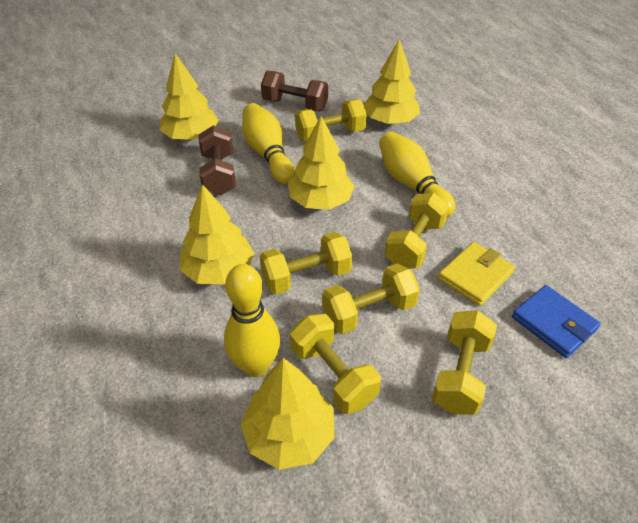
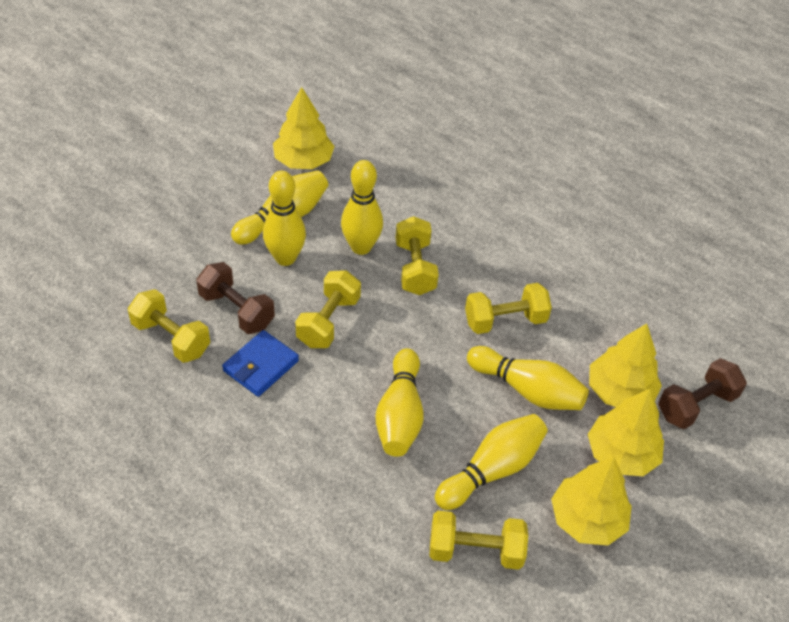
yellow bowling pin: 3 -> 6
yellow dumbbell: 6 -> 5
yellow tree: 5 -> 4
yellow wallet: 1 -> 0

